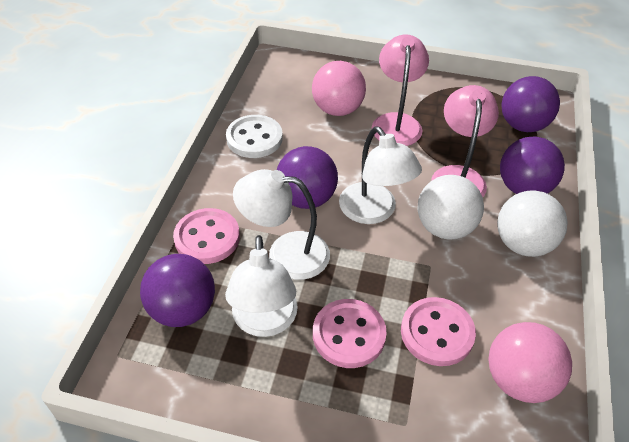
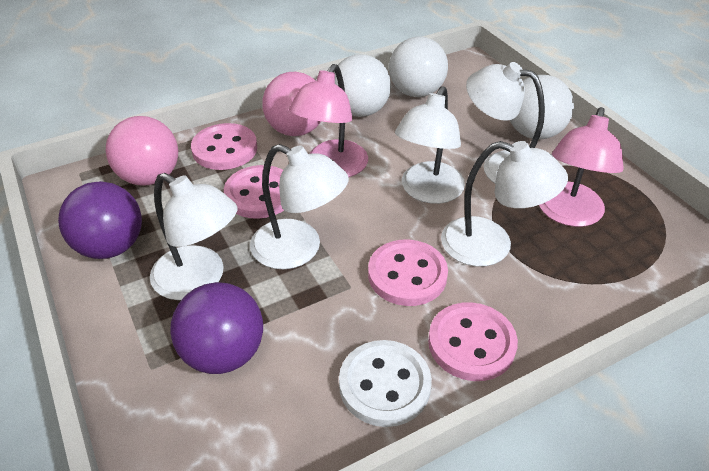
pink button: 3 -> 4
purple ball: 4 -> 2
white ball: 2 -> 3
white lamp: 3 -> 5

